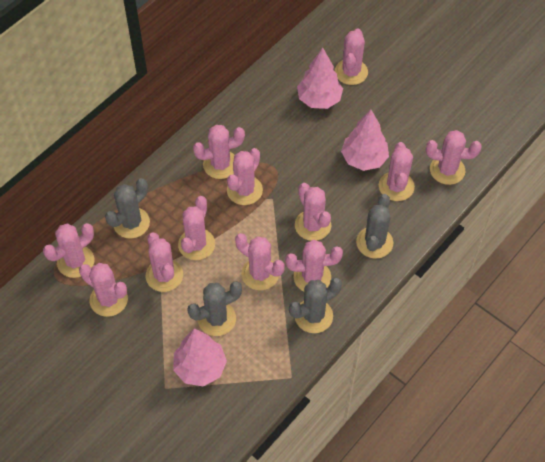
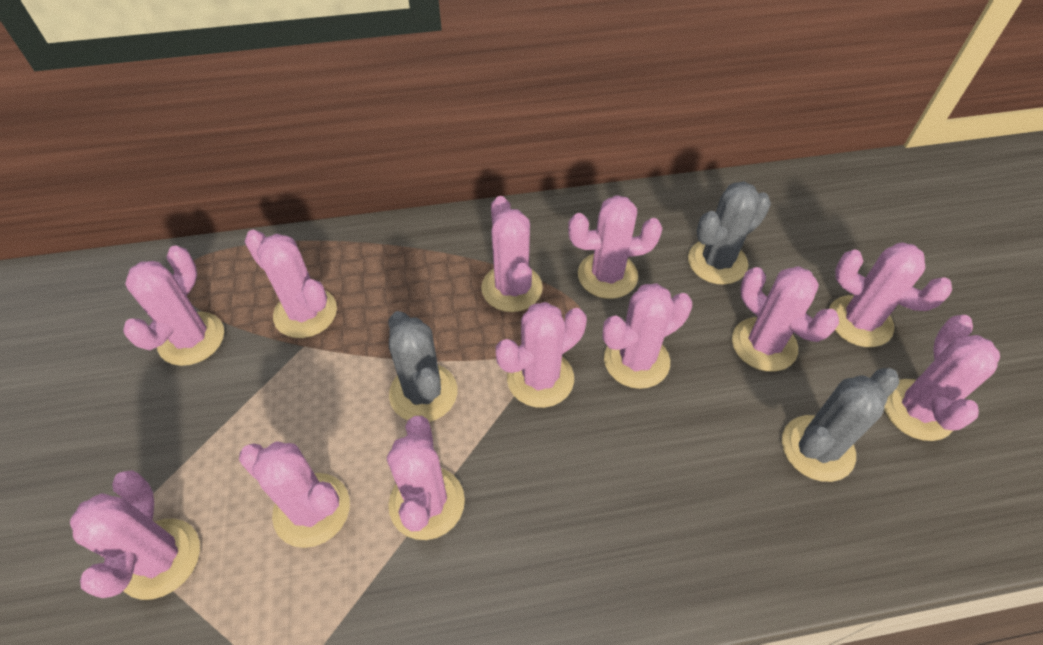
grey cactus: 4 -> 3
pink tree: 3 -> 0

